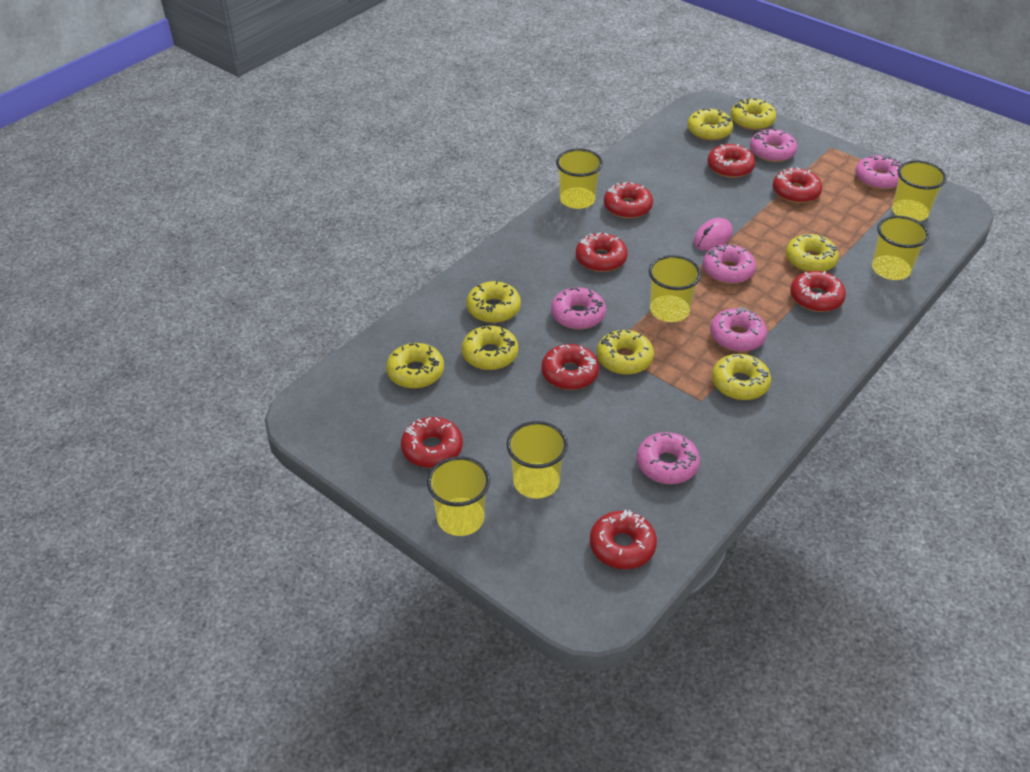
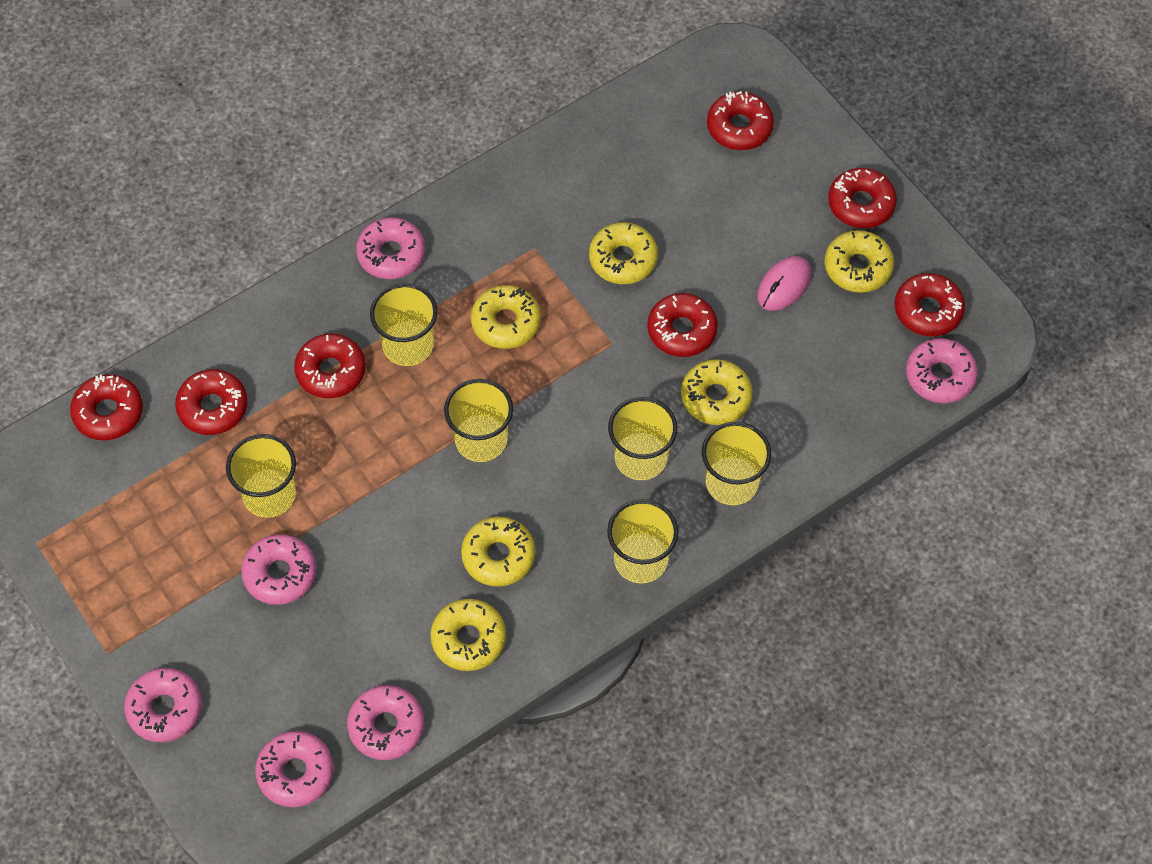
red donut: 8 -> 7
yellow donut: 8 -> 6

